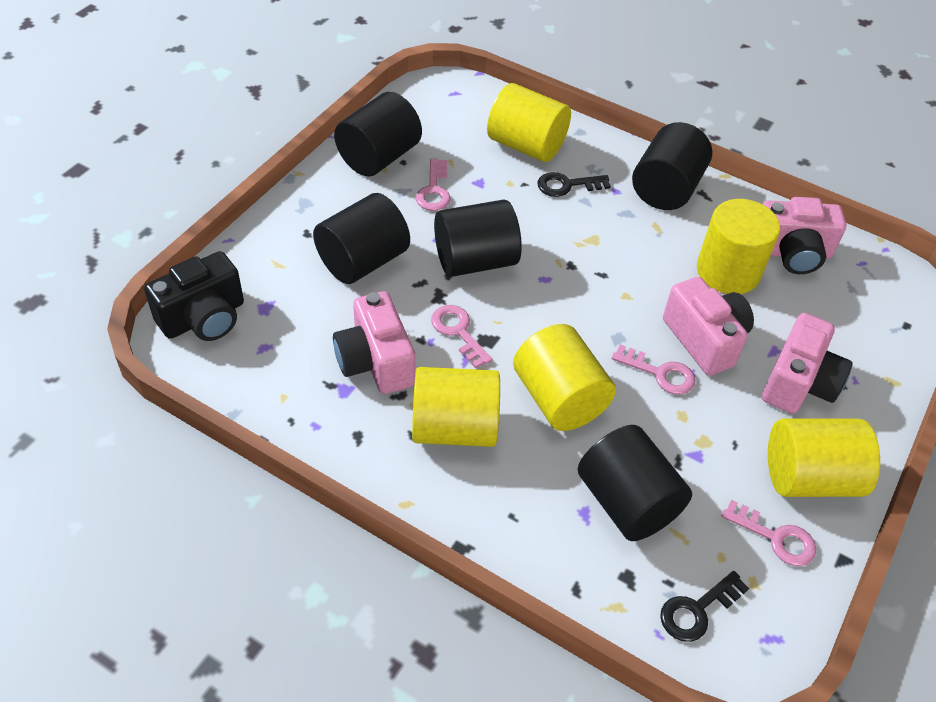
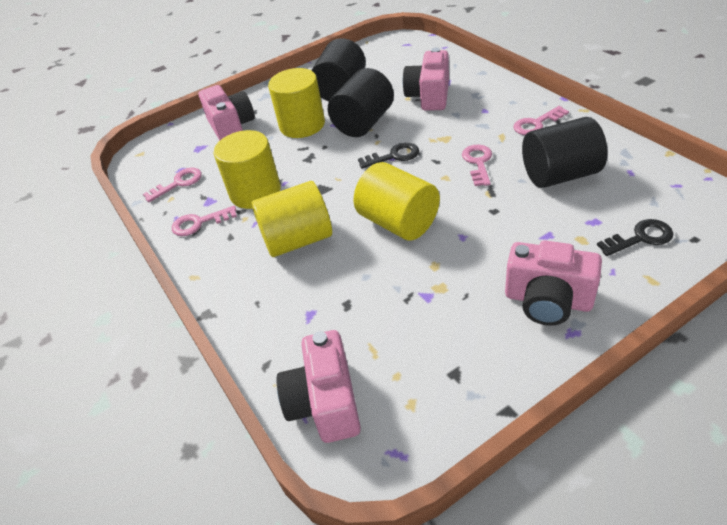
black camera: 1 -> 0
black cylinder: 5 -> 3
yellow cylinder: 5 -> 4

